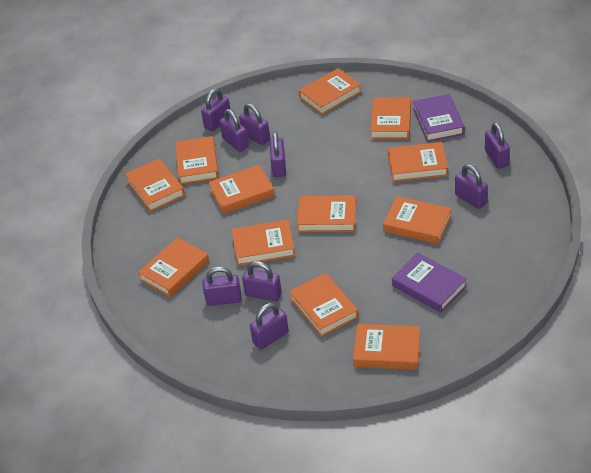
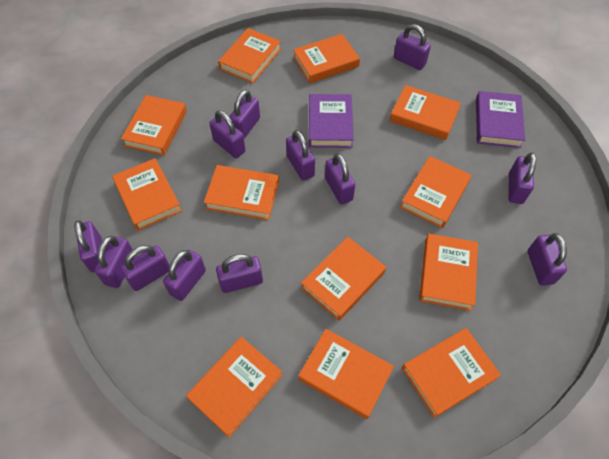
purple padlock: 9 -> 12

